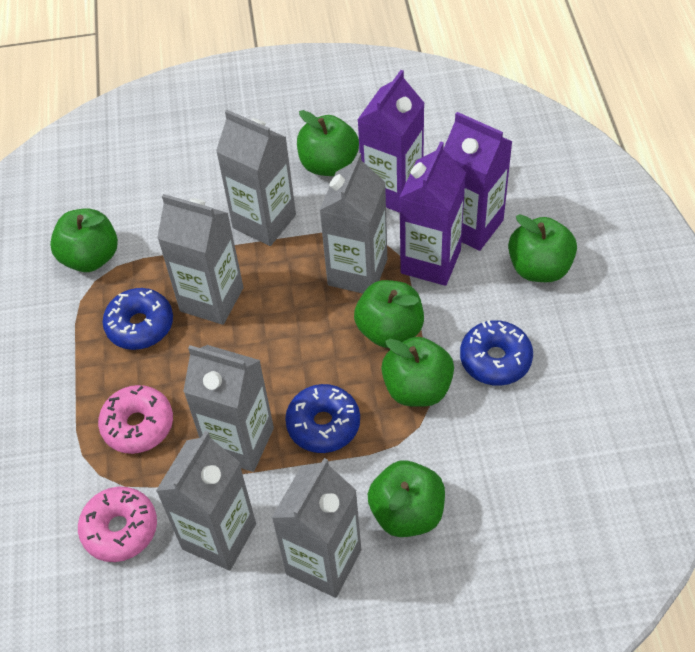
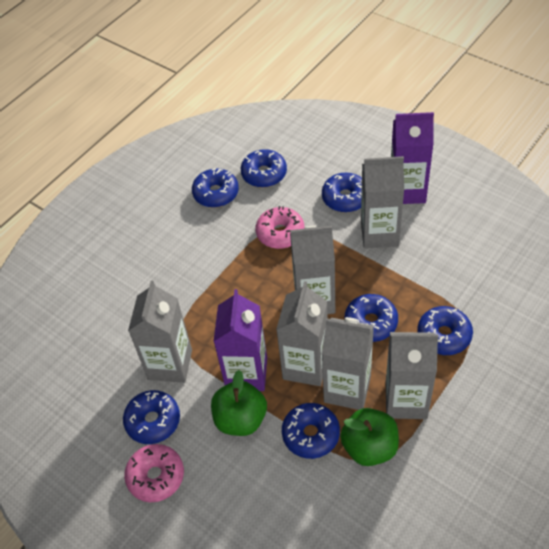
blue donut: 3 -> 7
green apple: 6 -> 2
purple carton: 3 -> 2

